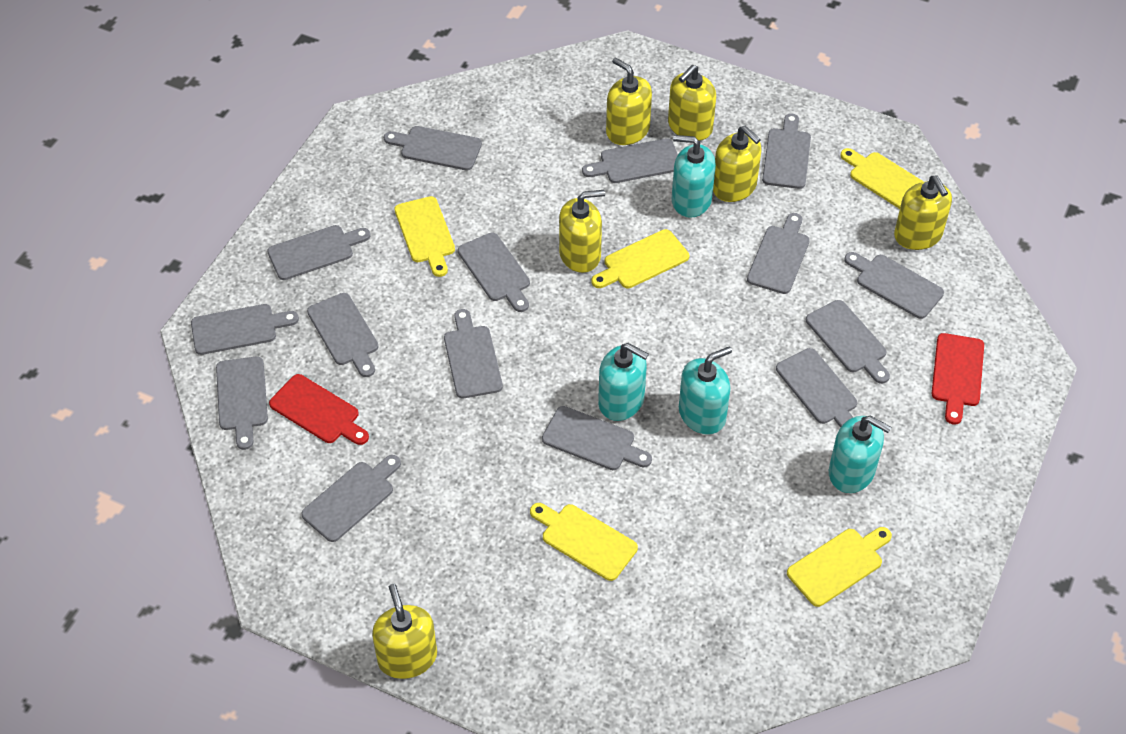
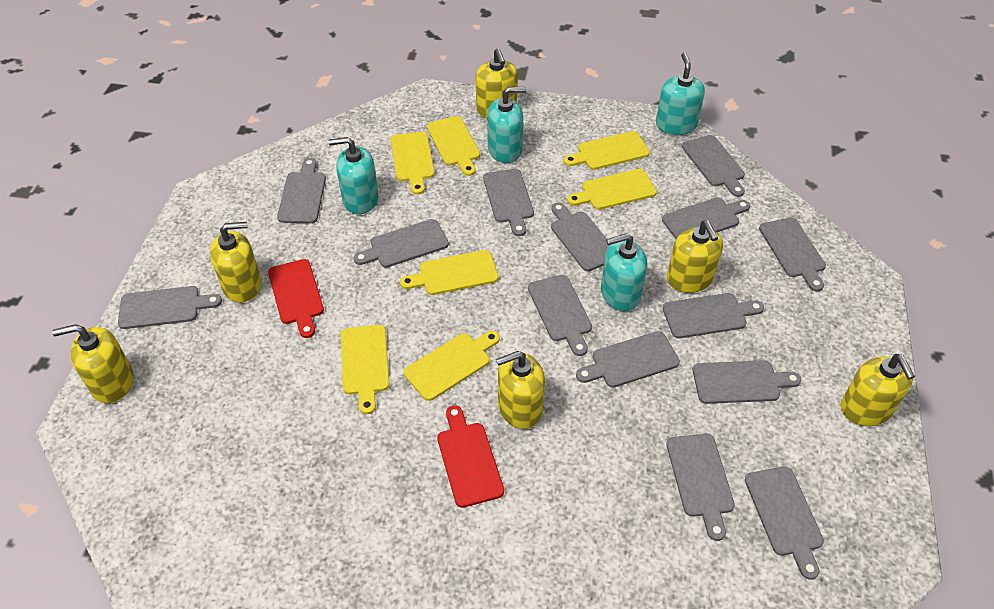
grey cutting board: 15 -> 14
yellow cutting board: 5 -> 7

